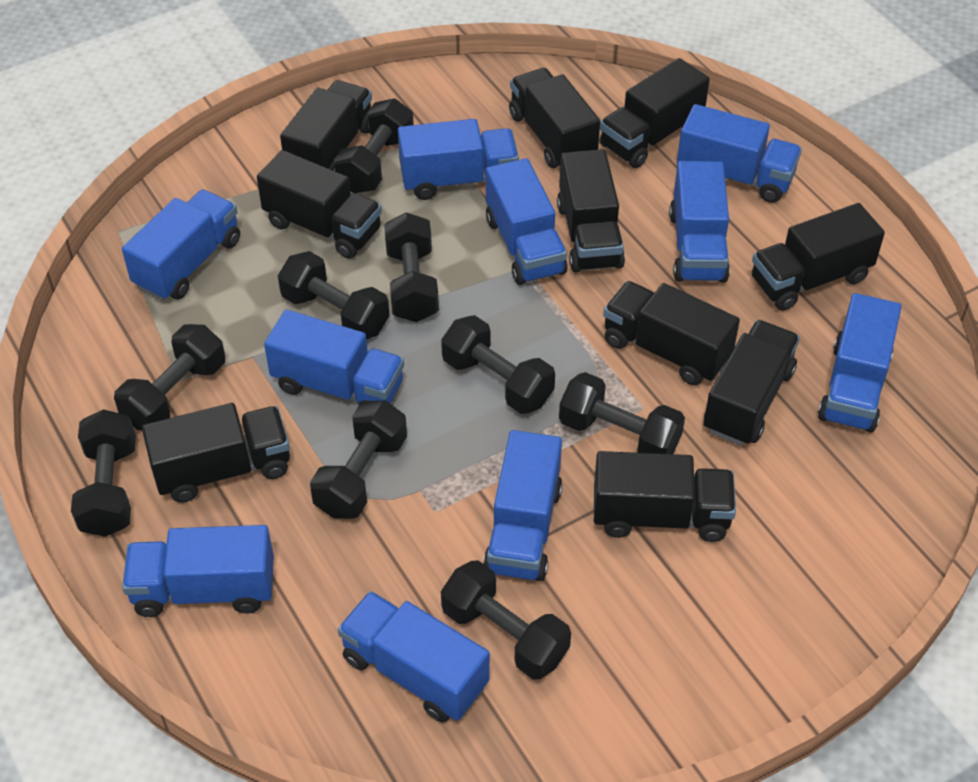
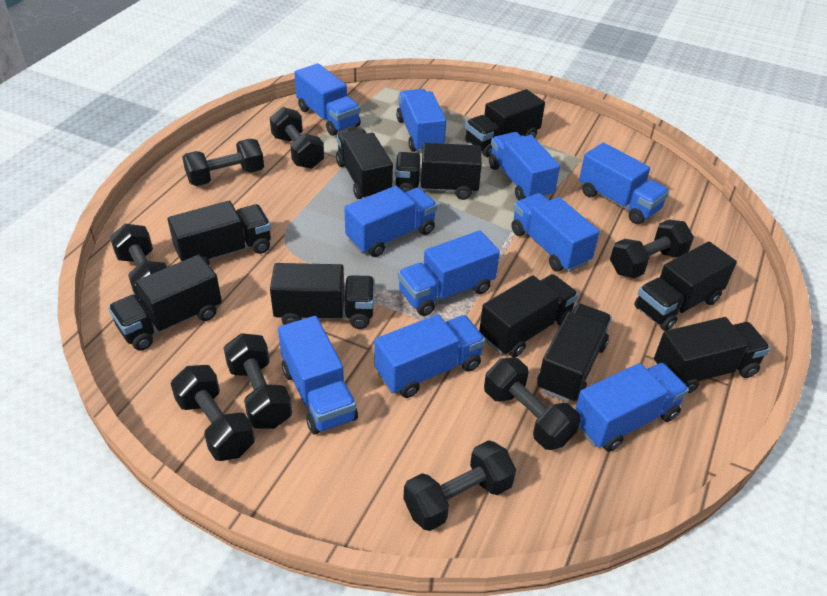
black dumbbell: 9 -> 8

